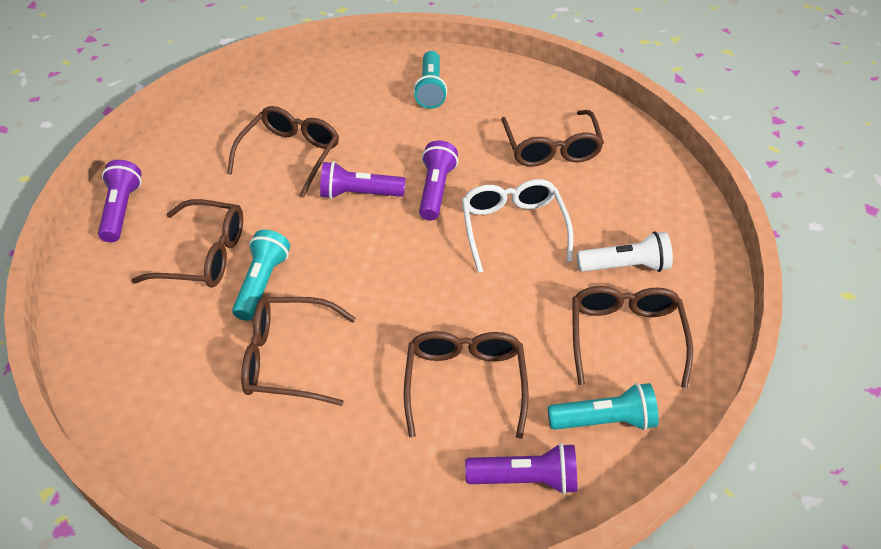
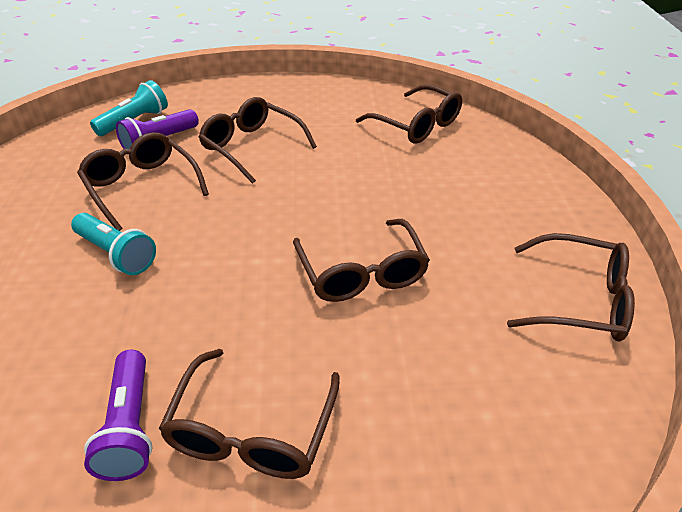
purple flashlight: 4 -> 2
turquoise flashlight: 3 -> 2
white flashlight: 1 -> 0
white glasses: 1 -> 0

